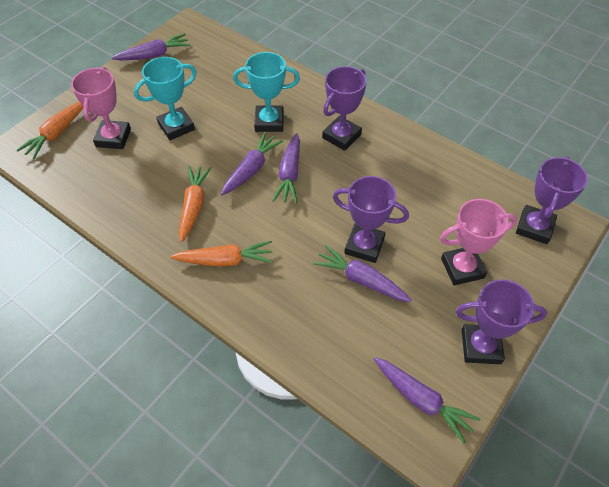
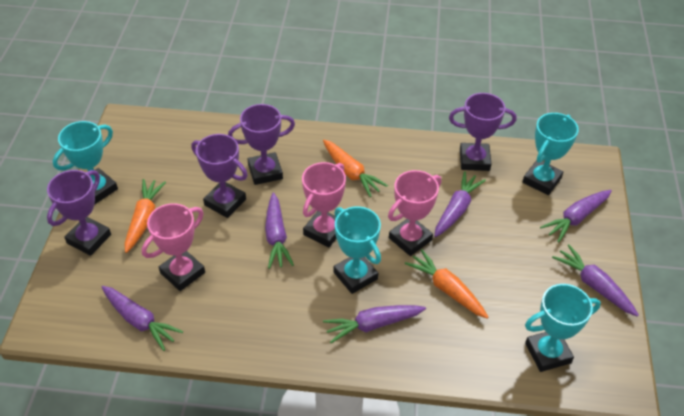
pink trophy: 2 -> 3
purple carrot: 5 -> 6
turquoise trophy: 2 -> 4

